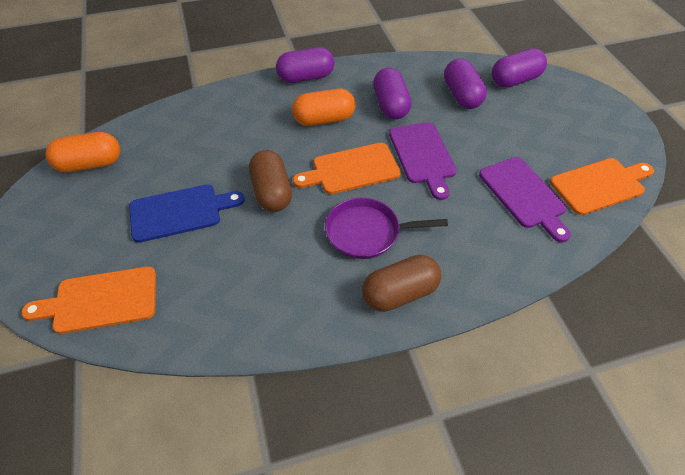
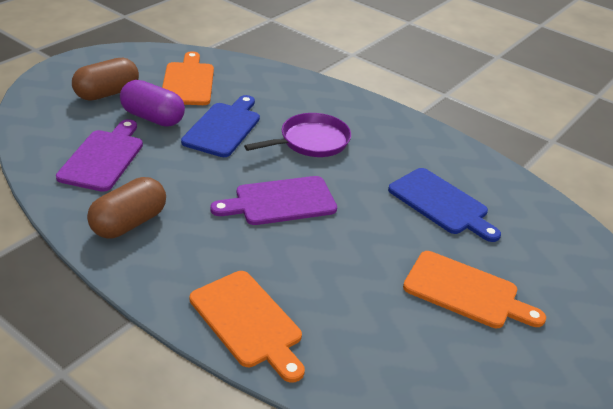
blue cutting board: 1 -> 2
orange capsule: 2 -> 0
purple capsule: 4 -> 1

